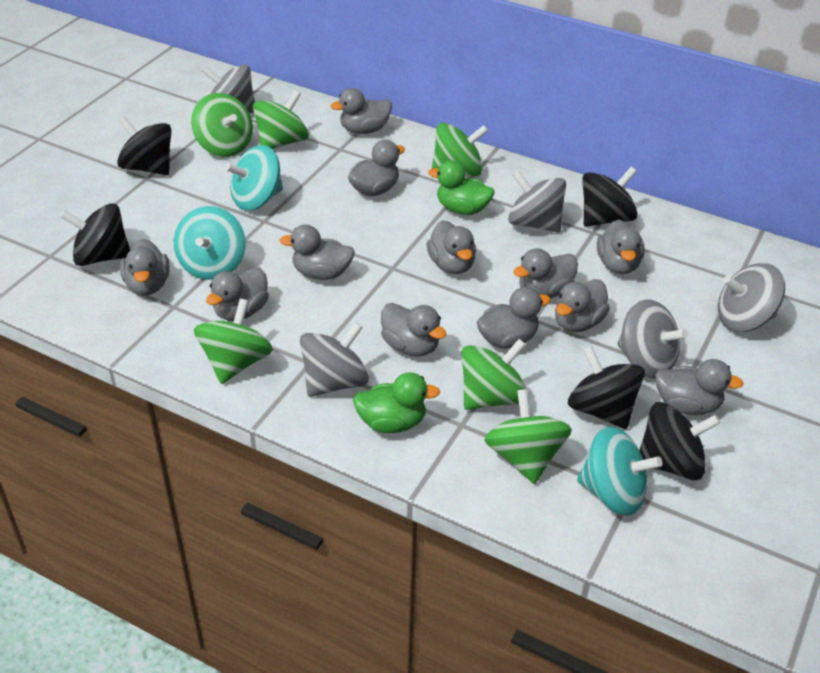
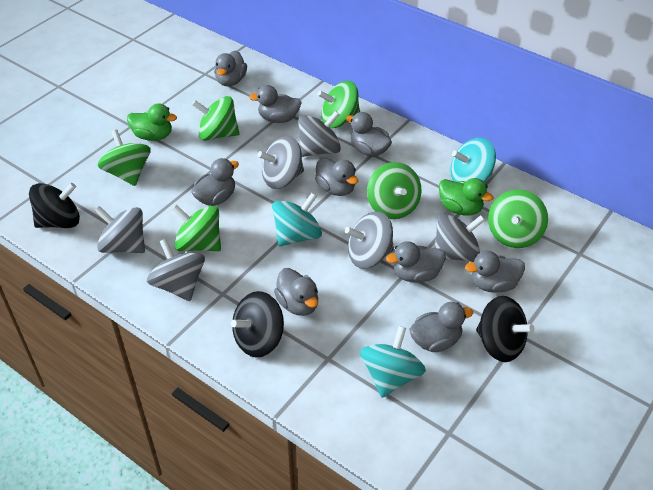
black spinning top: 5 -> 3
grey duck: 12 -> 9
grey spinning top: 5 -> 6

